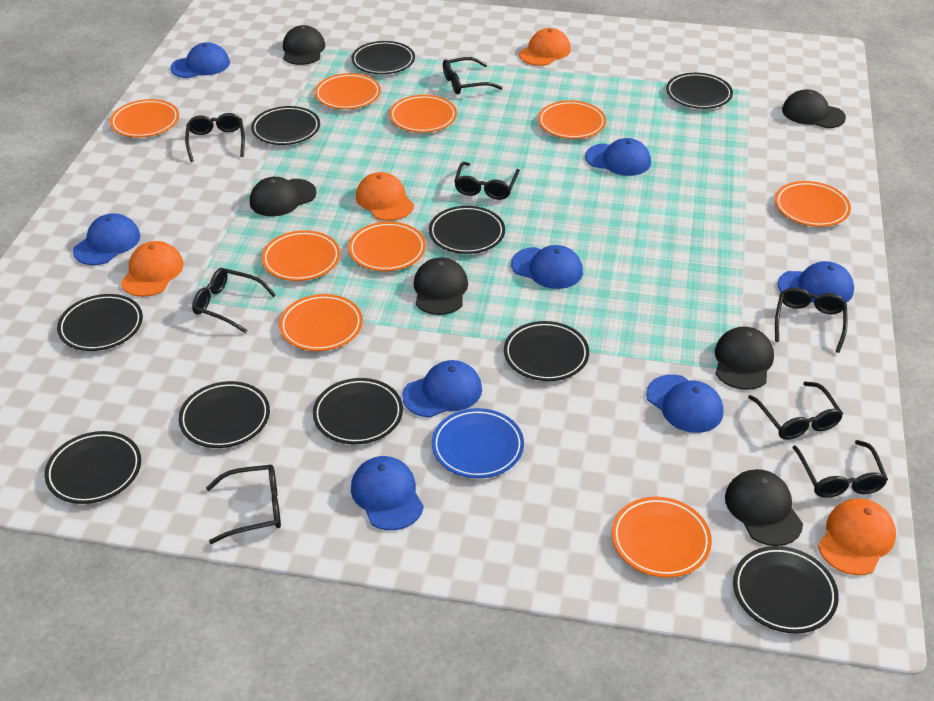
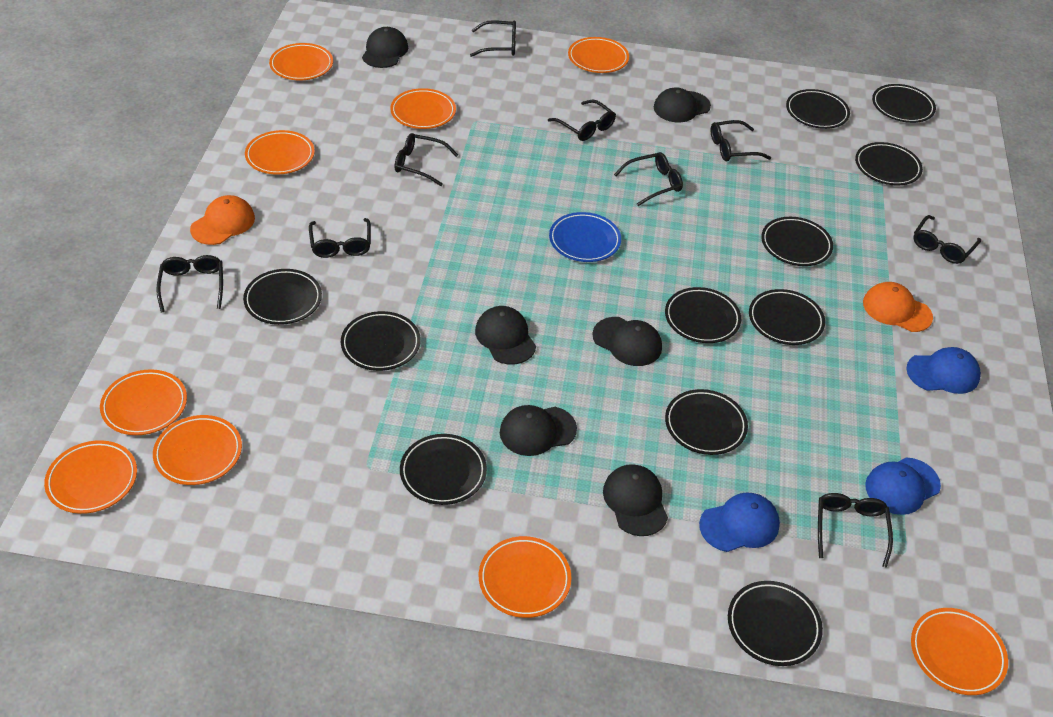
black glasses: 8 -> 9
black plate: 10 -> 11
blue cap: 8 -> 3
orange cap: 4 -> 2

